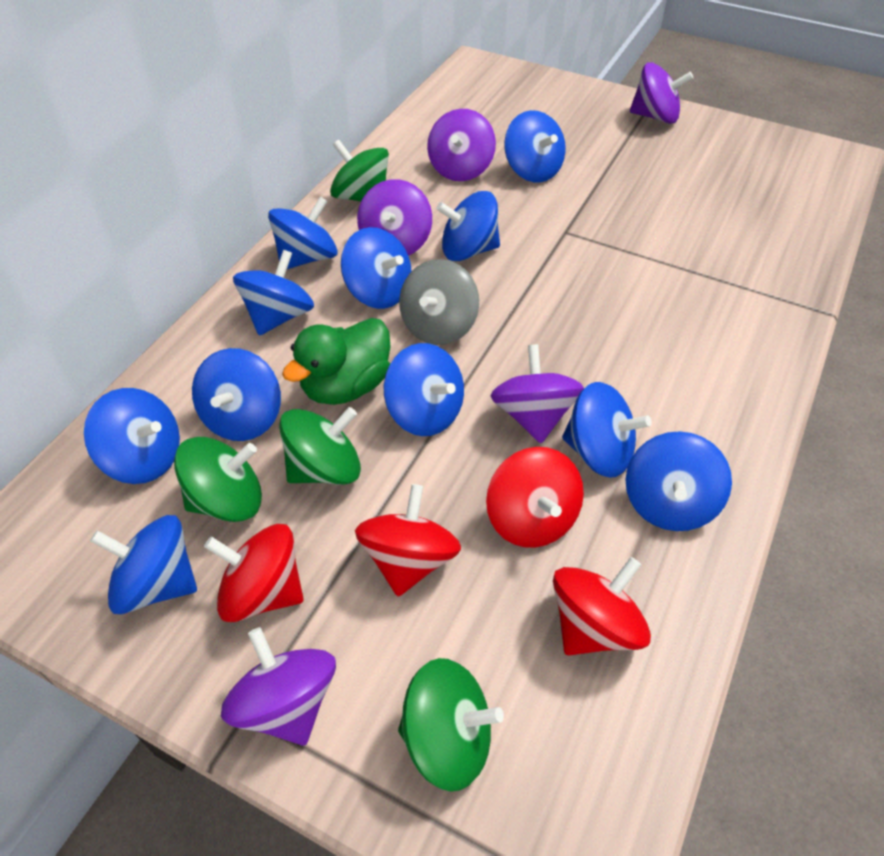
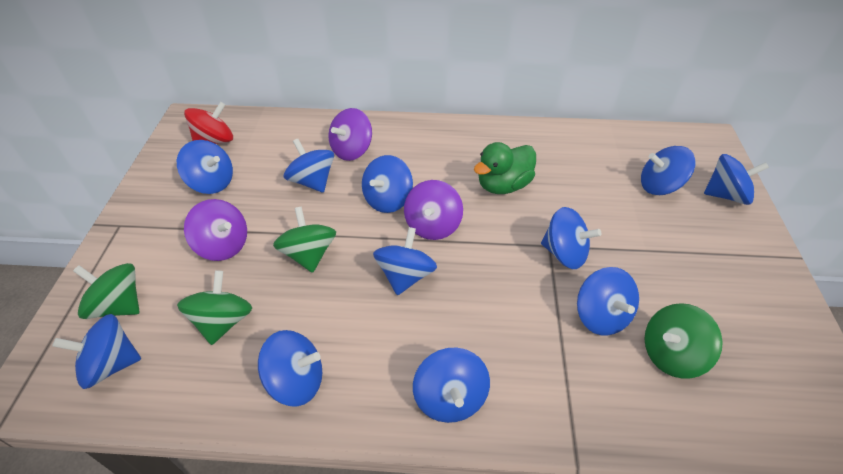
grey spinning top: 1 -> 0
purple spinning top: 5 -> 3
red spinning top: 4 -> 1

